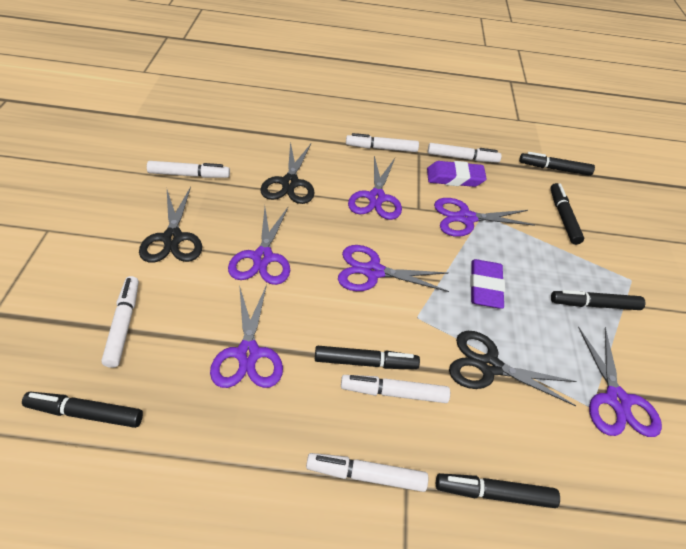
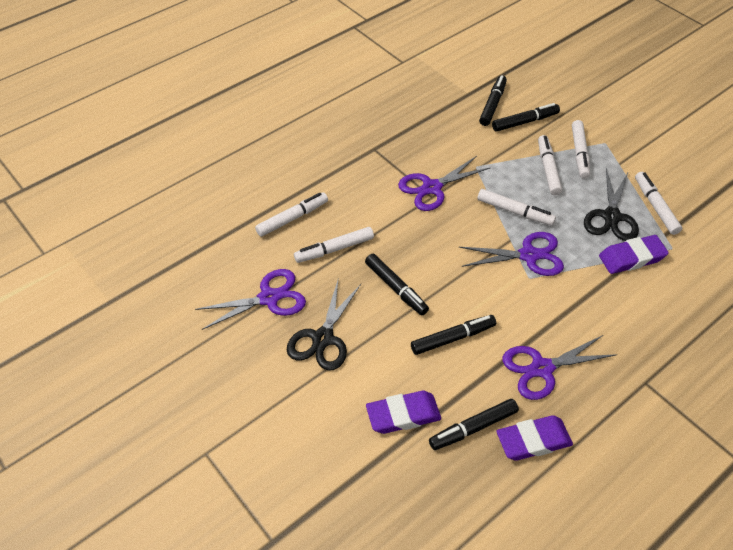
black marker: 6 -> 5
black scissors: 3 -> 2
purple eraser: 2 -> 3
purple scissors: 6 -> 4

